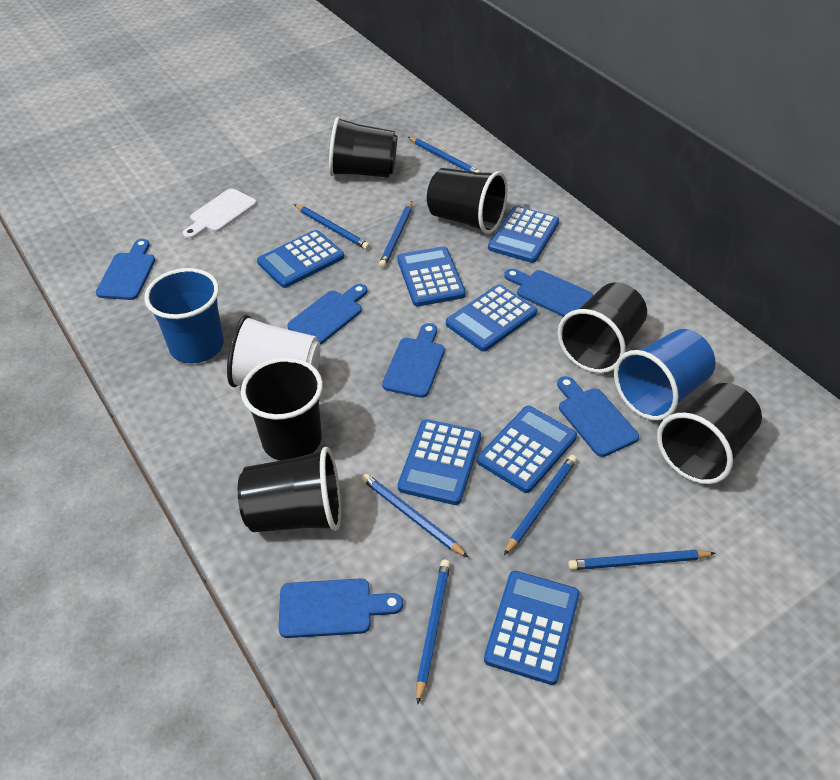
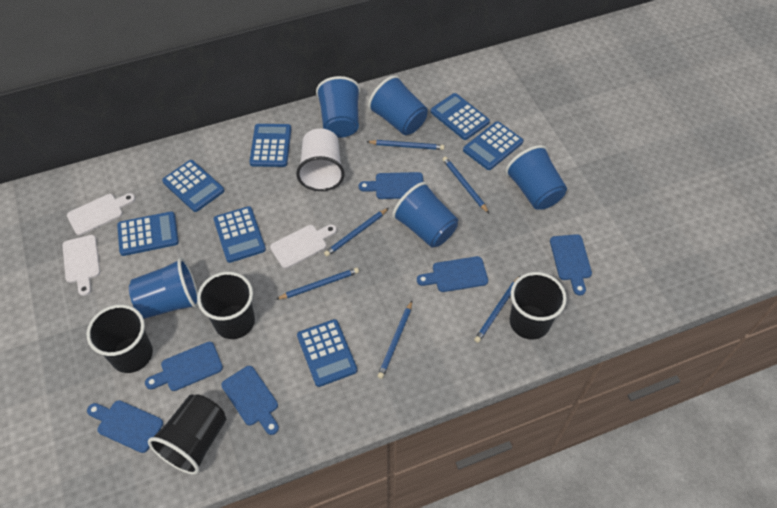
black cup: 6 -> 4
blue cup: 2 -> 5
blue pencil: 7 -> 6
white cutting board: 1 -> 3

